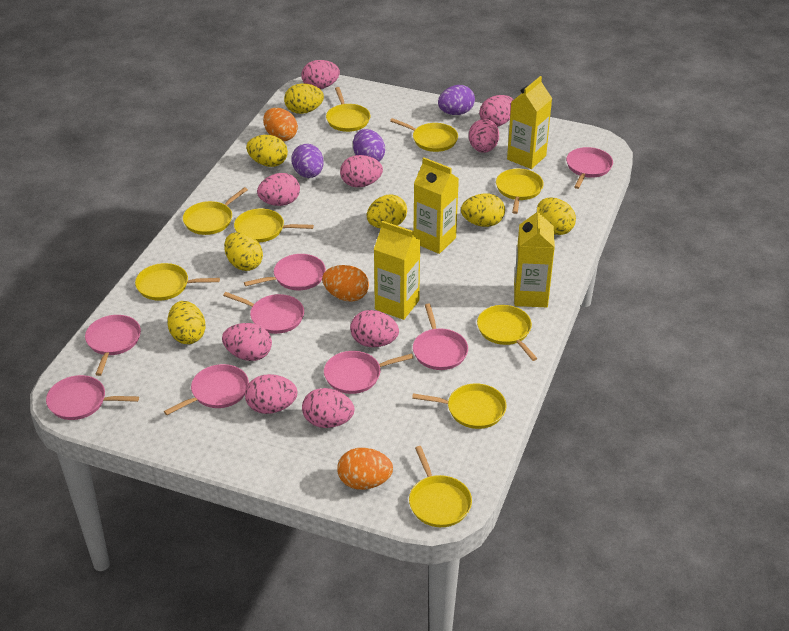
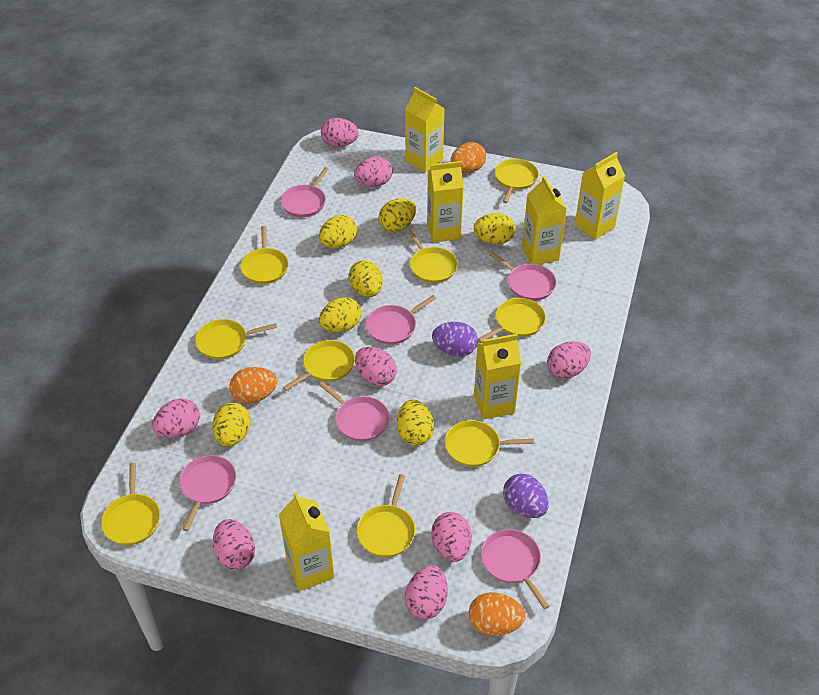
pink egg: 9 -> 8
pink pan: 8 -> 6
purple egg: 3 -> 2
yellow carton: 4 -> 6

